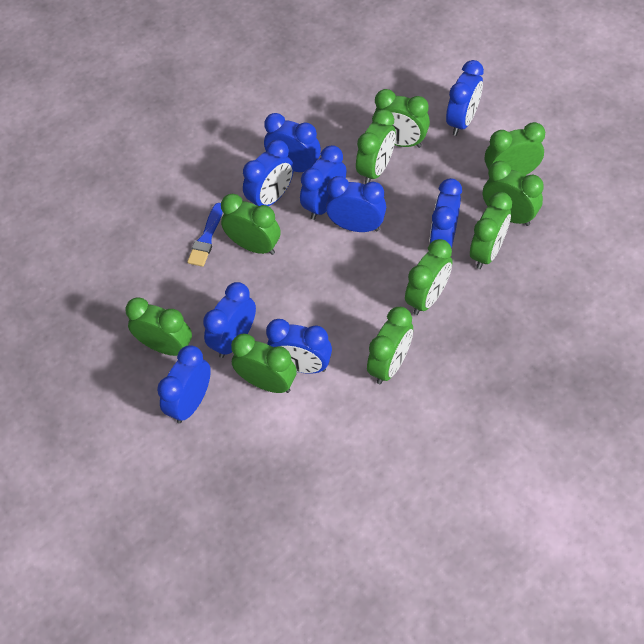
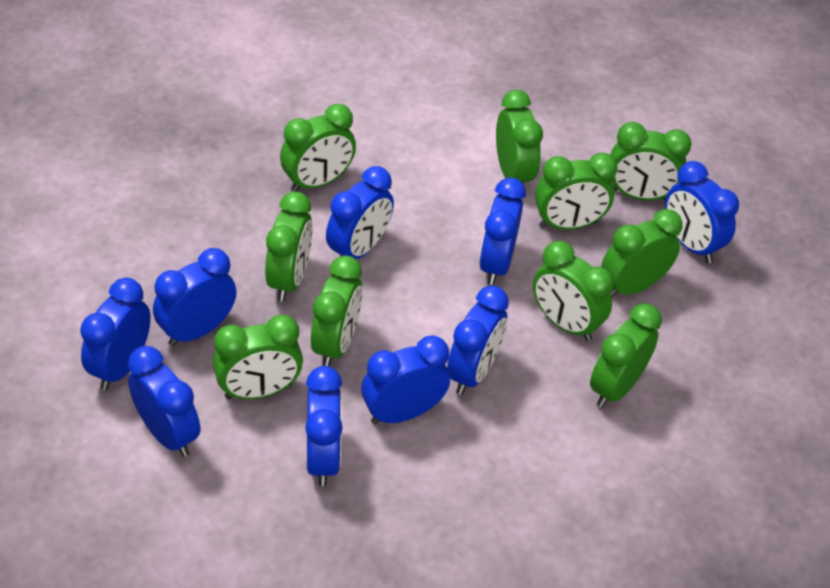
blue brush: 1 -> 0

